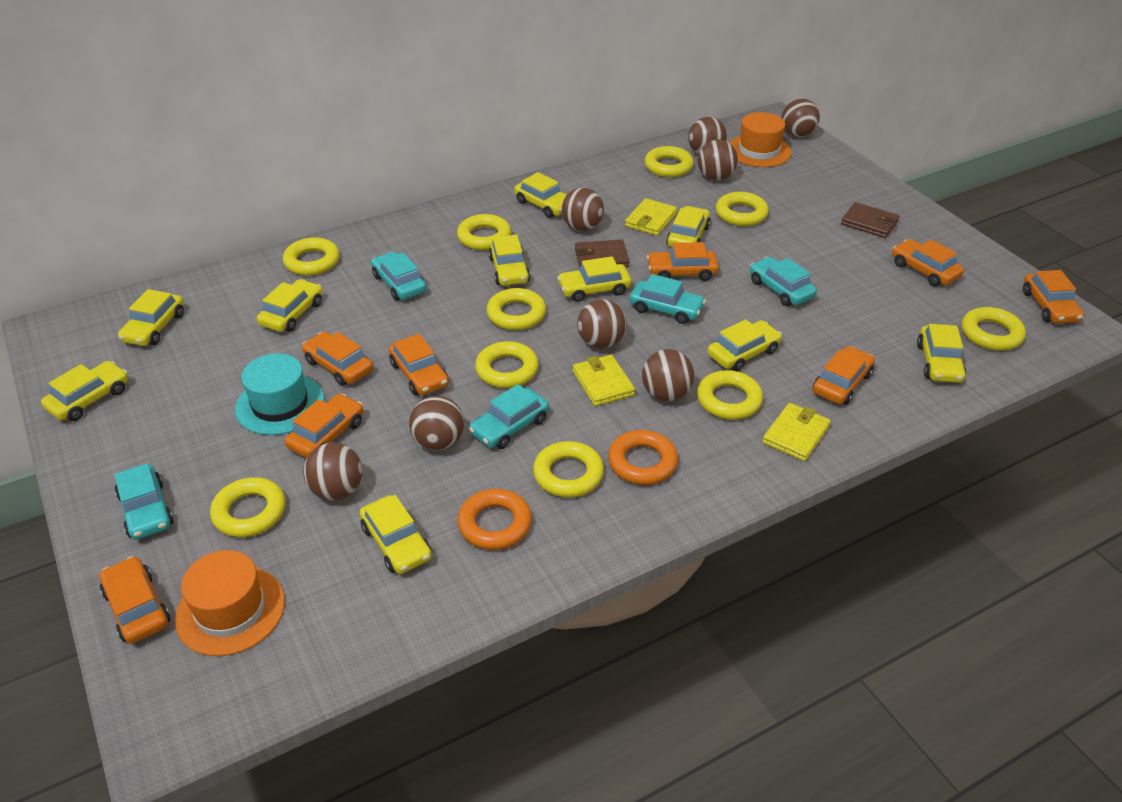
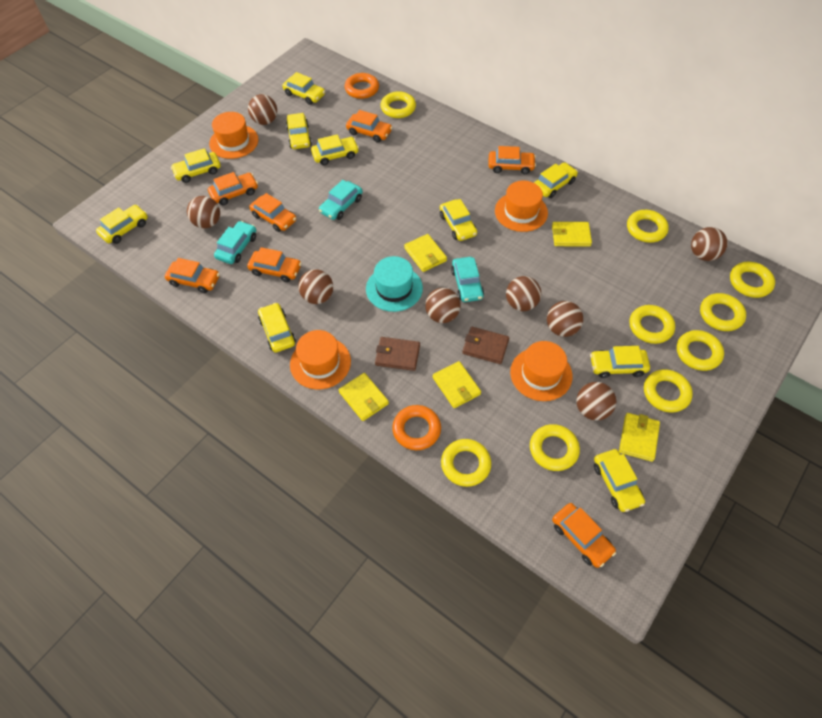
orange car: 8 -> 7
orange hat: 2 -> 4
turquoise car: 5 -> 3
yellow ring: 10 -> 9
yellow wallet: 3 -> 5

